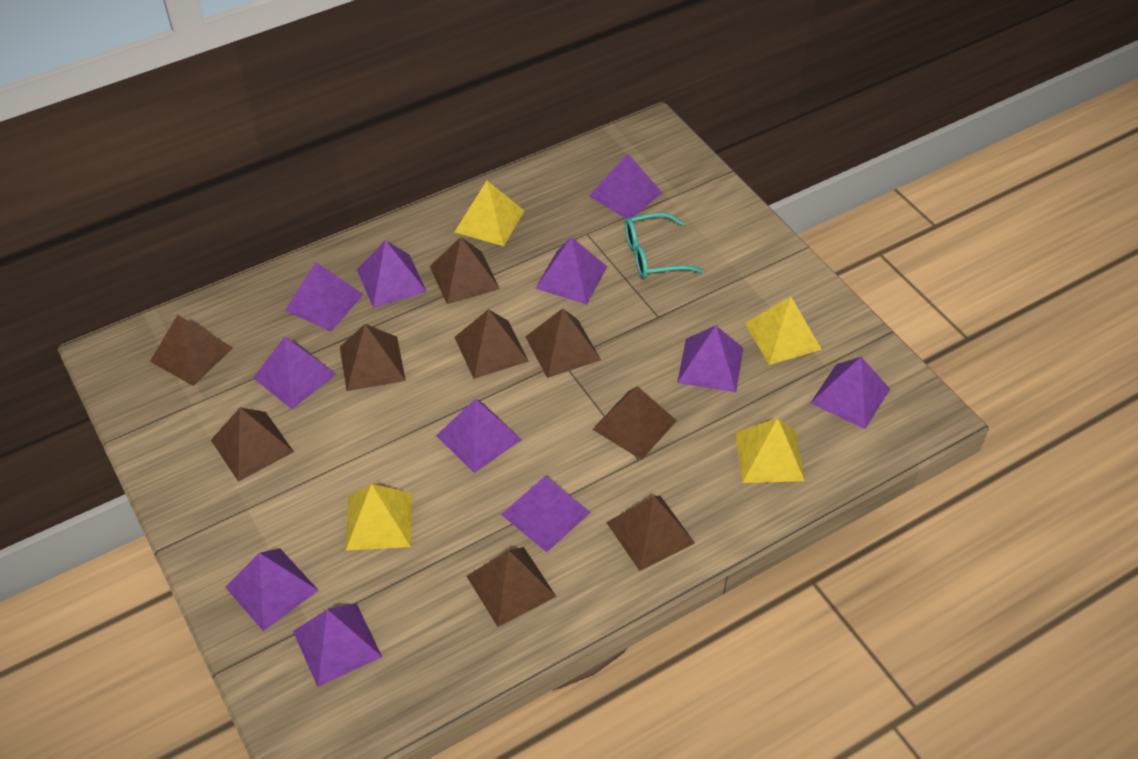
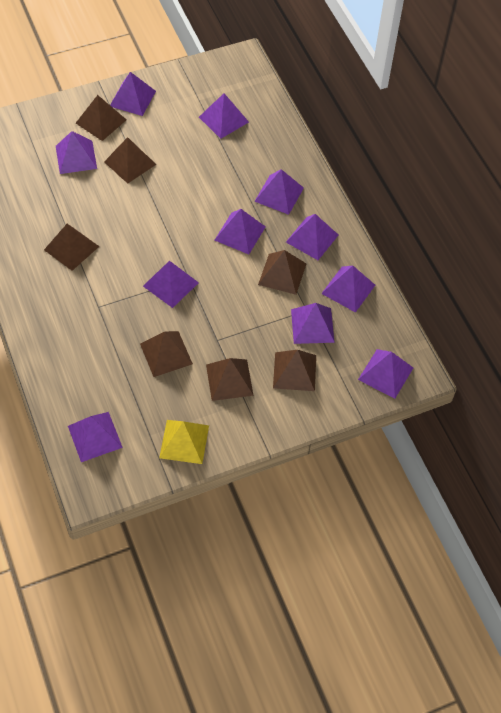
brown pyramid: 9 -> 7
turquoise glasses: 1 -> 0
yellow pyramid: 4 -> 1

